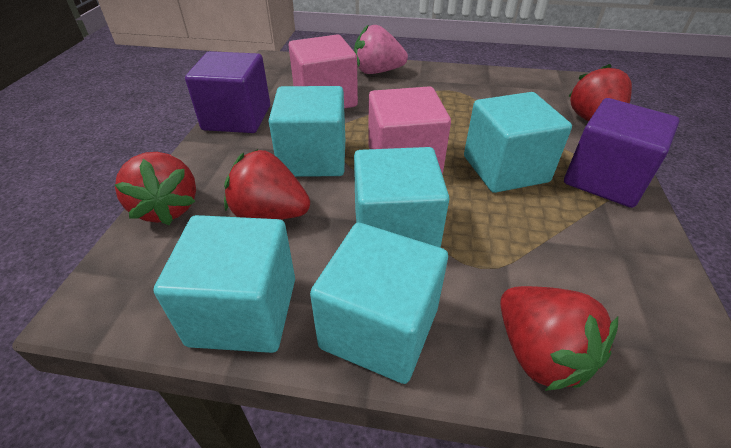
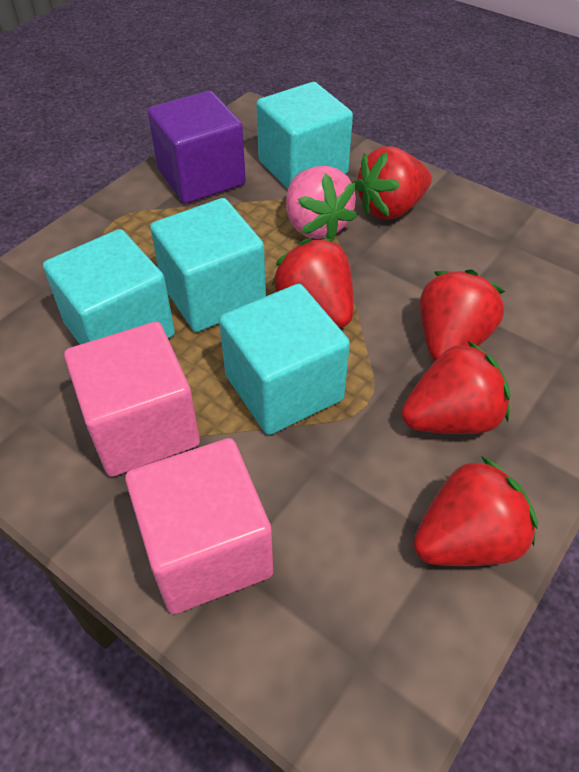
purple cube: 2 -> 1
red strawberry: 4 -> 5
turquoise cube: 5 -> 4

